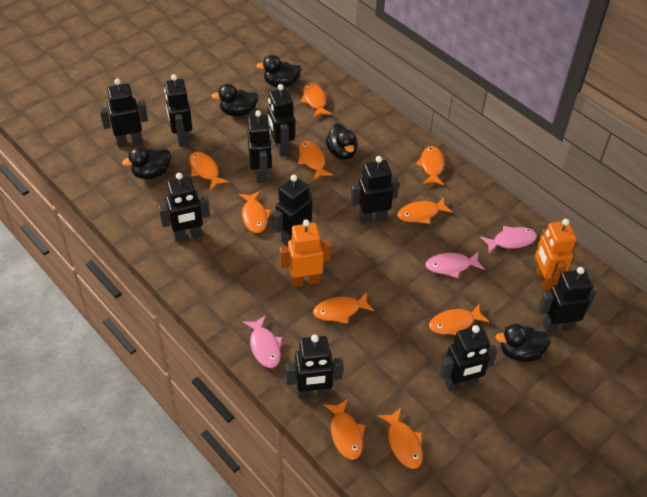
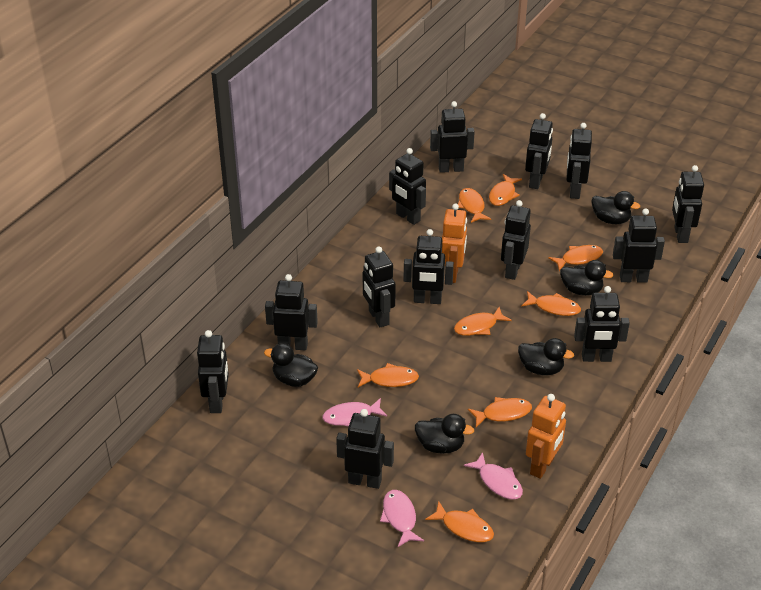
black robot: 10 -> 13
orange fish: 10 -> 8

